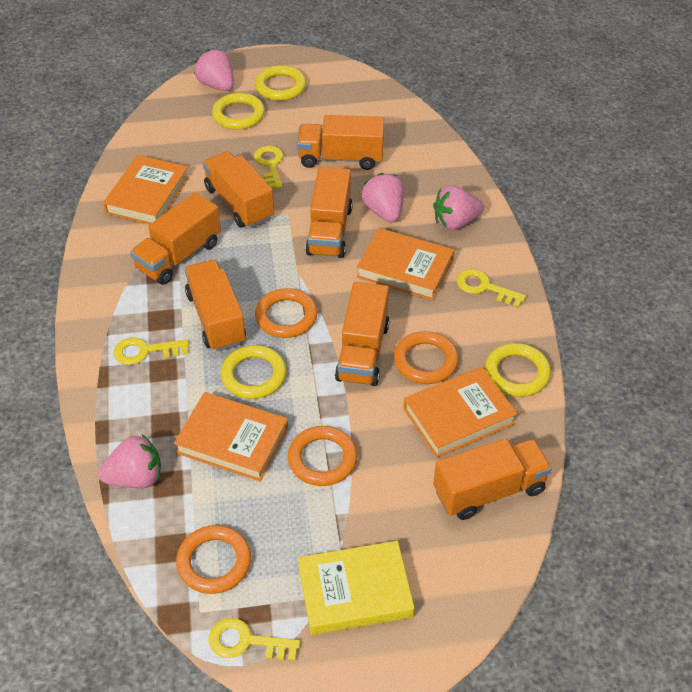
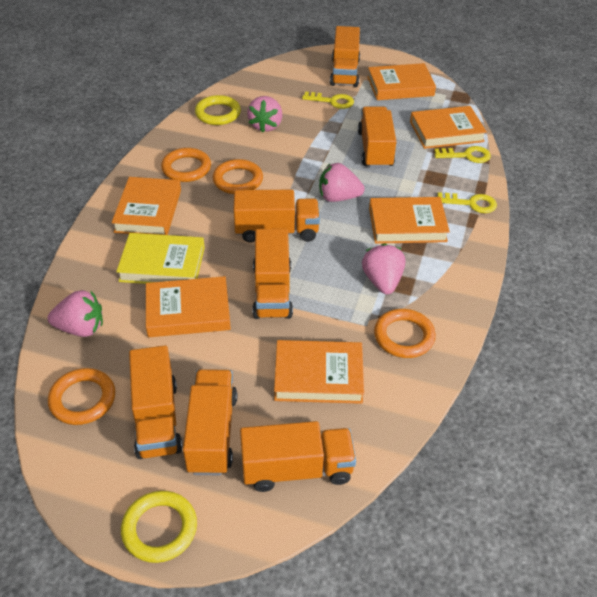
orange book: 4 -> 6
yellow key: 4 -> 3
yellow ring: 4 -> 2

